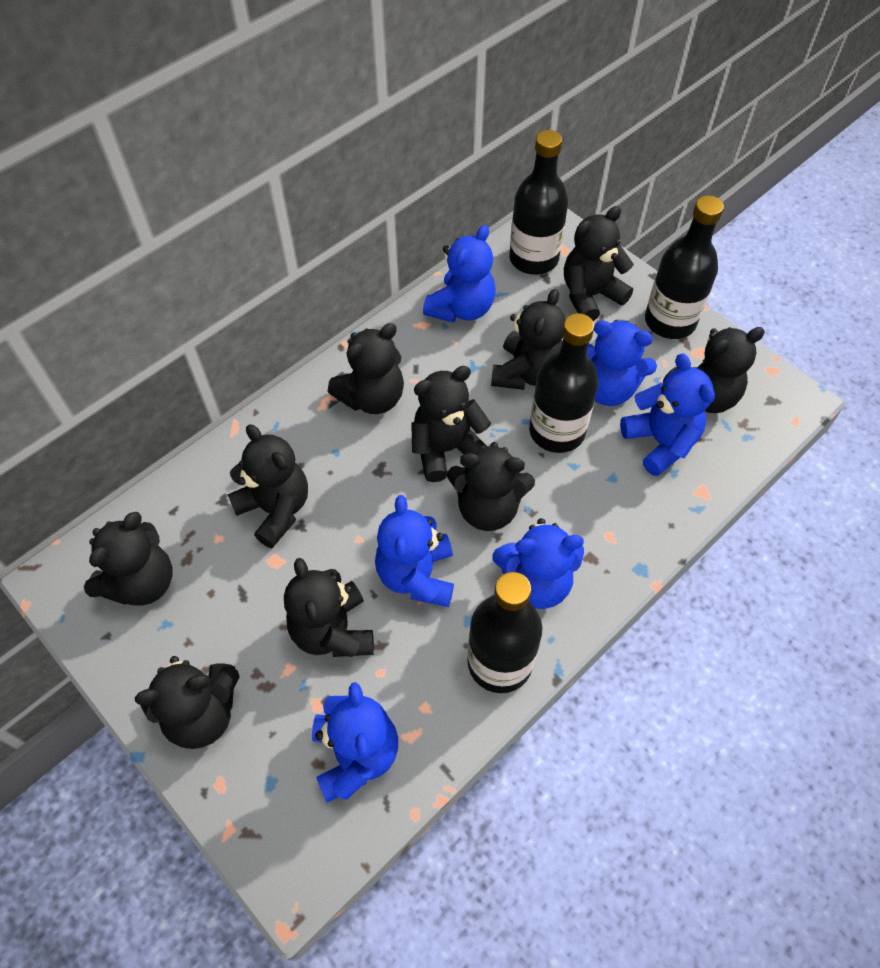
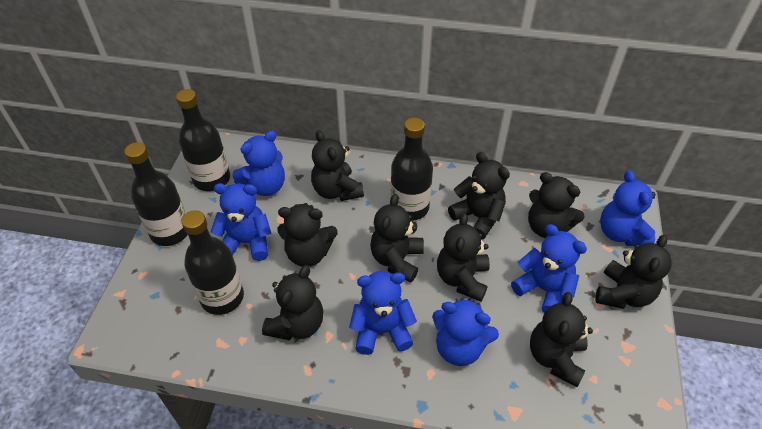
black teddy bear: 10 -> 9

